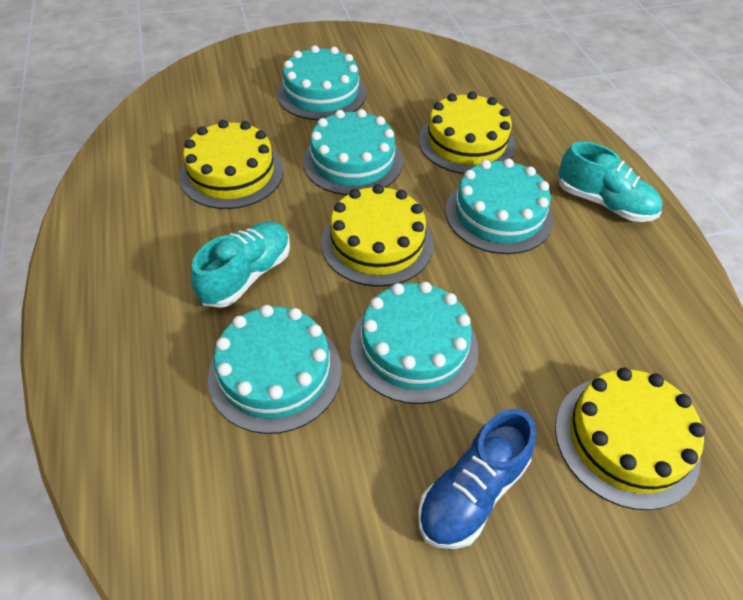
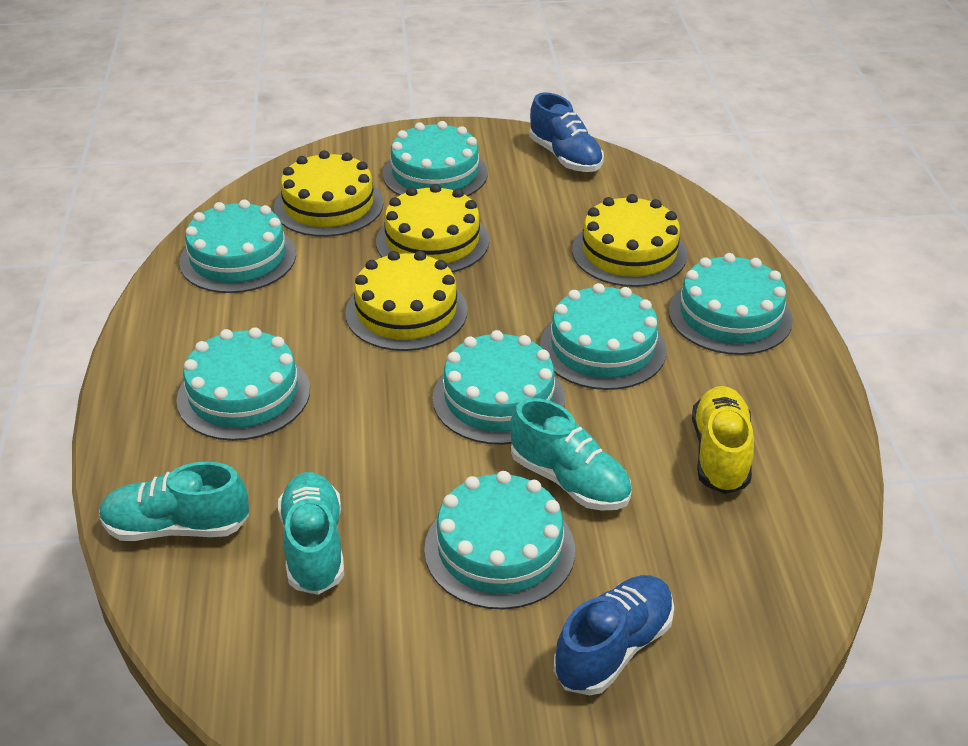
blue shoe: 1 -> 2
turquoise cake: 5 -> 7
turquoise shoe: 2 -> 3
yellow shoe: 0 -> 1

